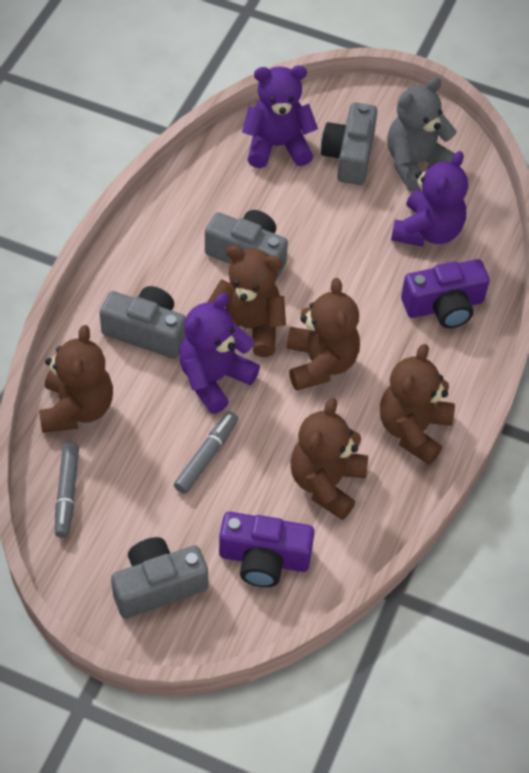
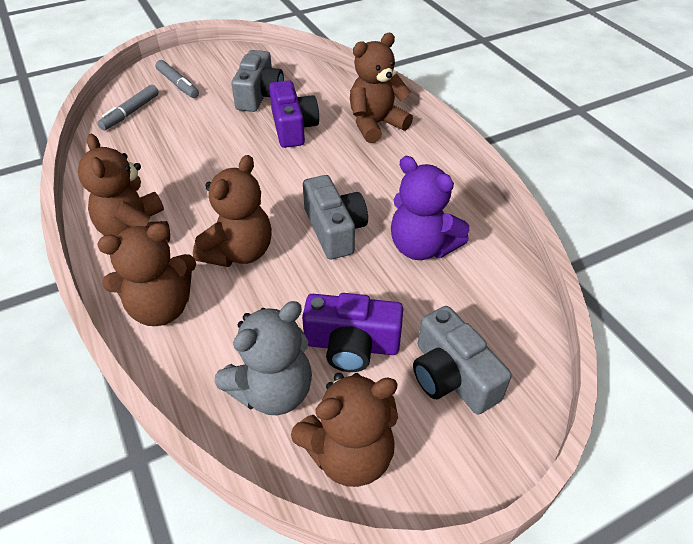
grey camera: 4 -> 3
purple teddy bear: 3 -> 1

